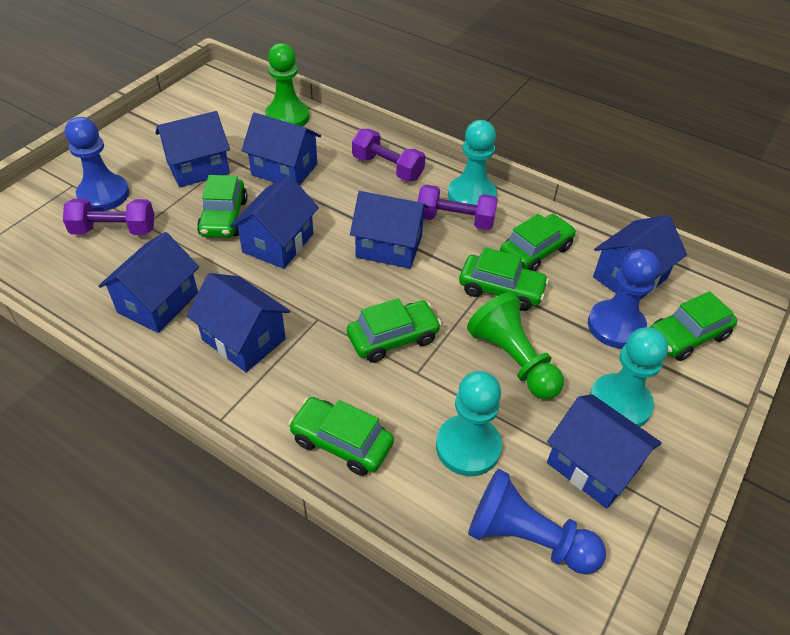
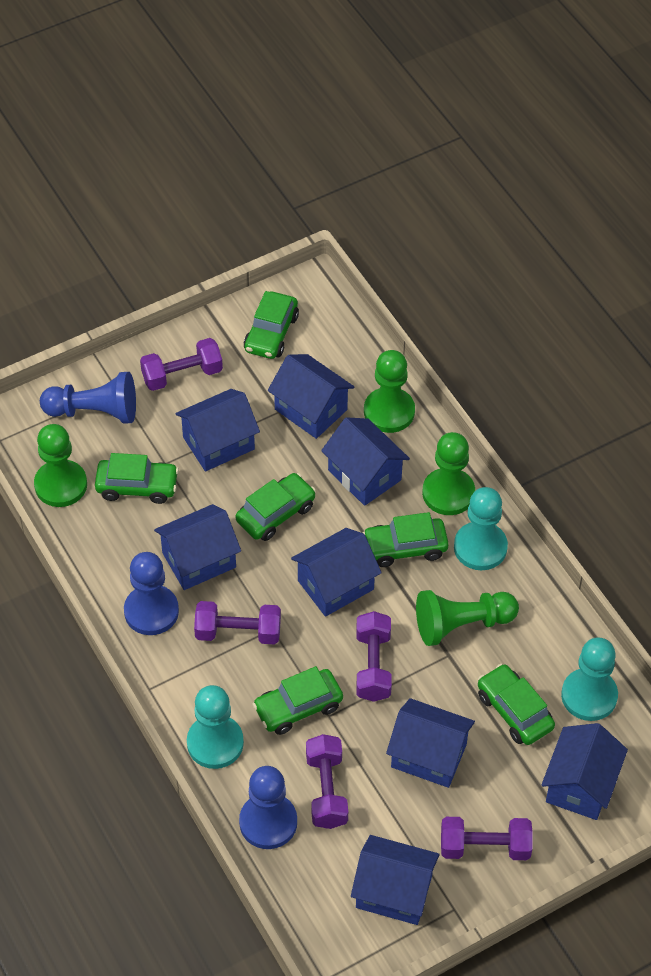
green pawn: 2 -> 4
purple dumbbell: 3 -> 5

